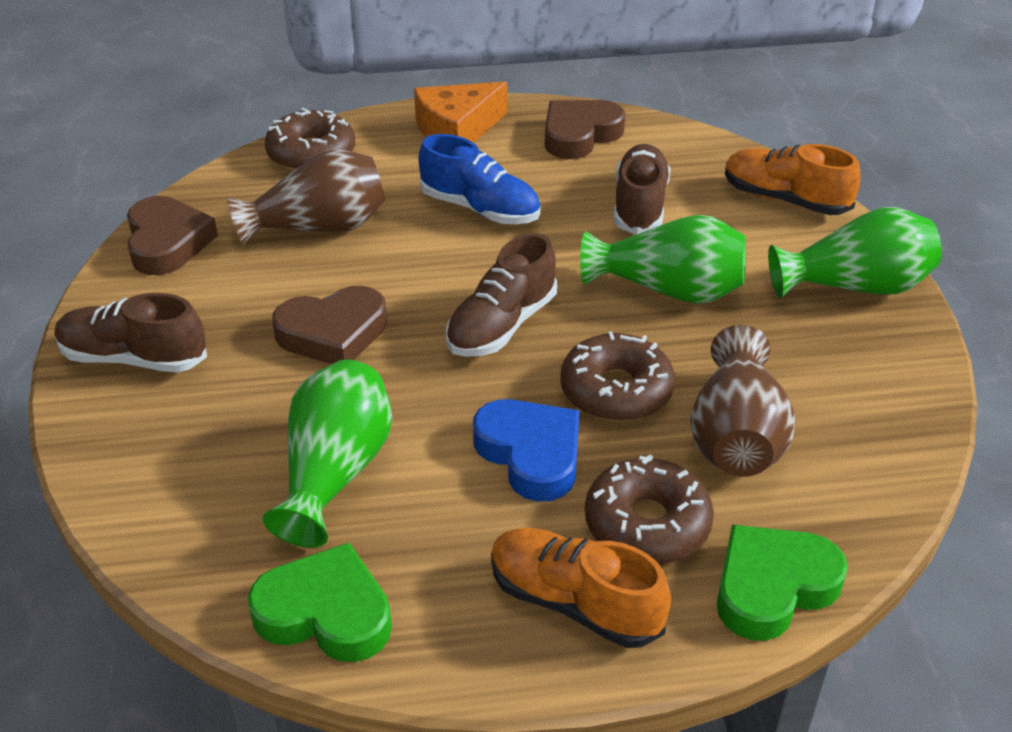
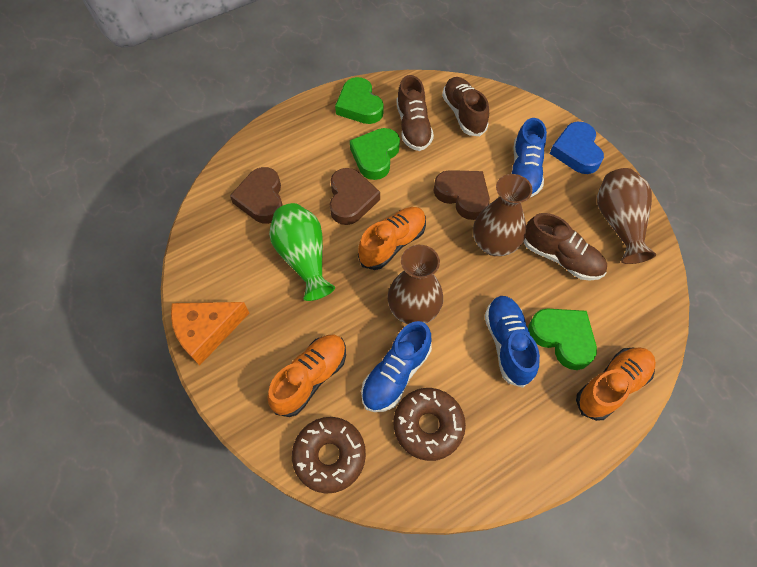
blue shoe: 1 -> 3
brown donut: 3 -> 2
brown vase: 2 -> 3
green heart: 2 -> 3
green vase: 3 -> 1
orange shoe: 2 -> 3

